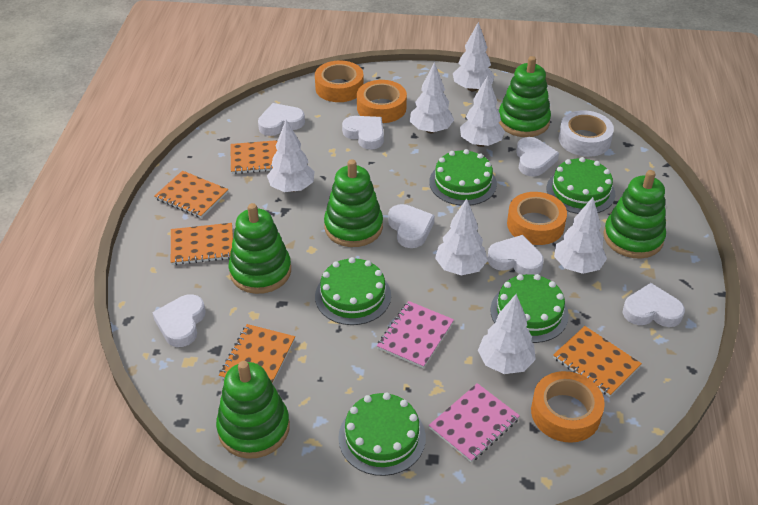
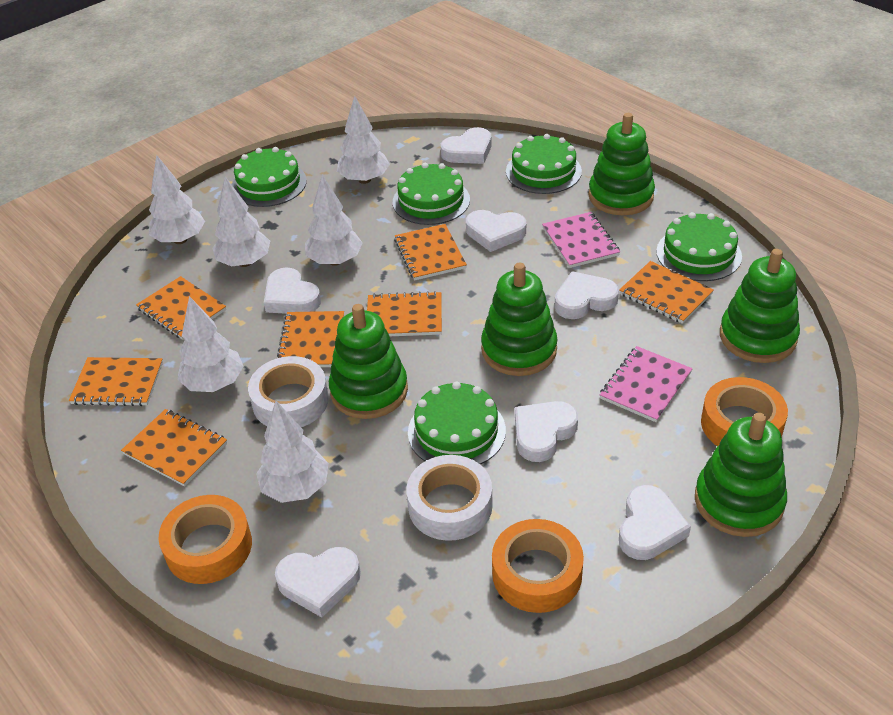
orange notebook: 5 -> 7
orange tape: 4 -> 3
white tape: 1 -> 2
white tree: 7 -> 6

